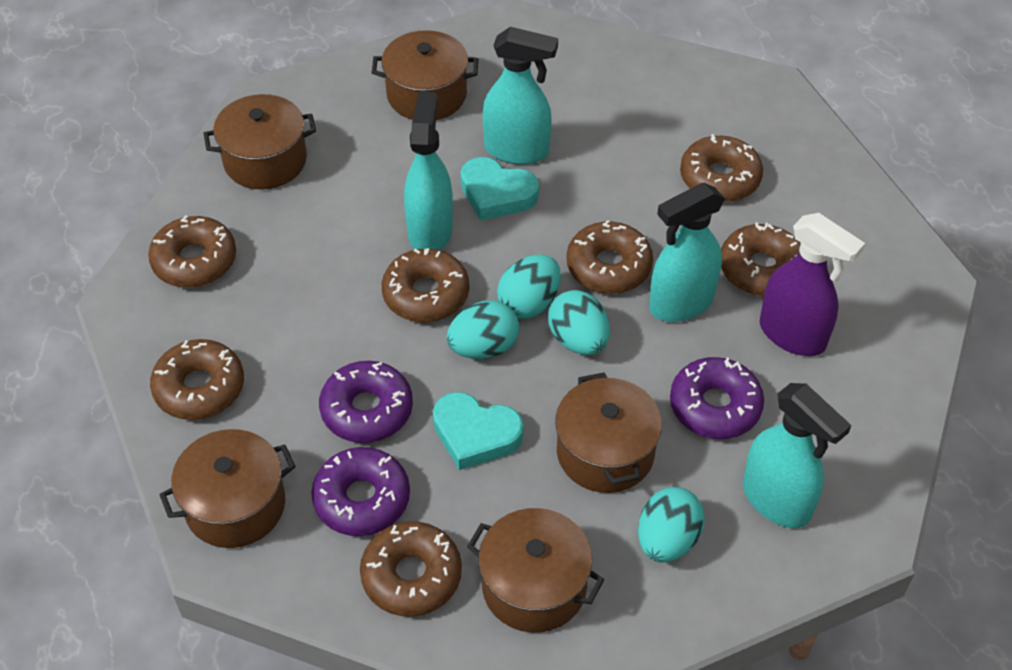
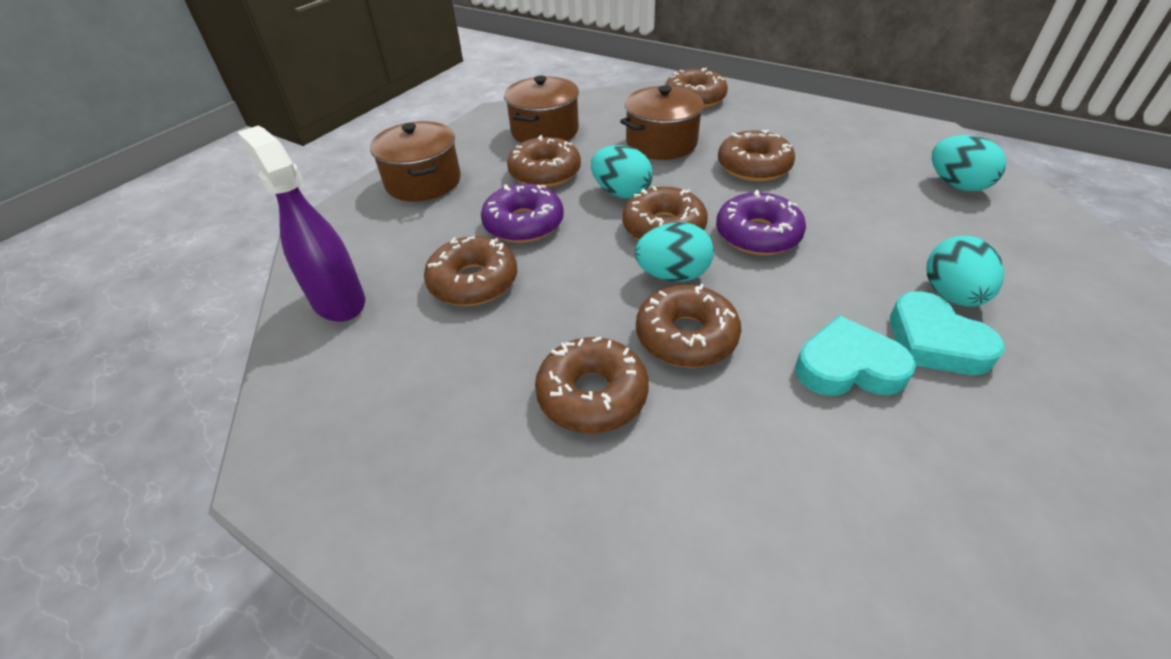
brown pot: 5 -> 3
purple donut: 3 -> 2
turquoise spray bottle: 4 -> 0

